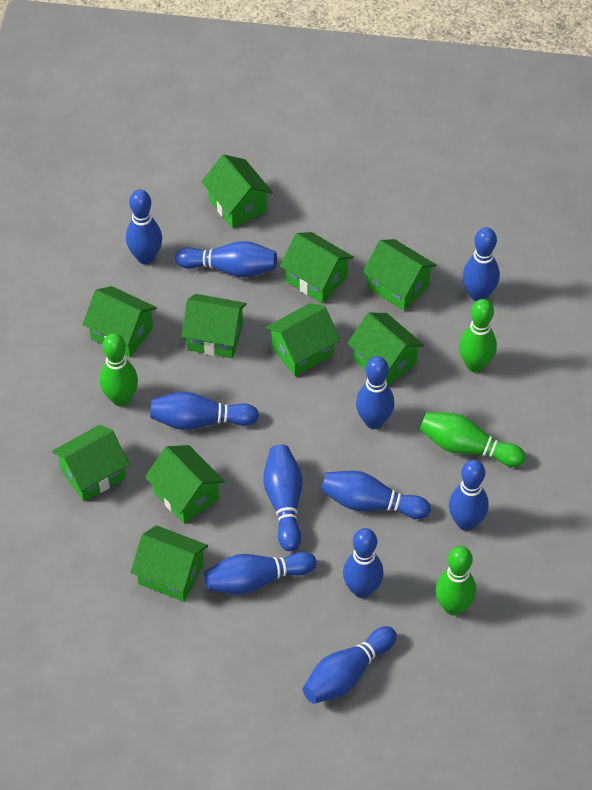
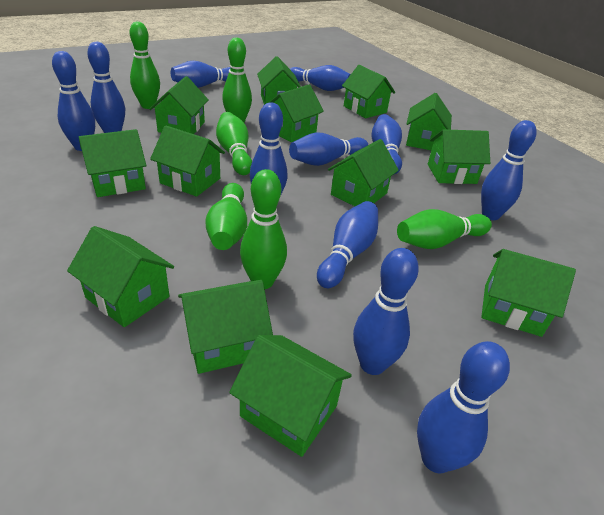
green bowling pin: 4 -> 6
green house: 10 -> 13

